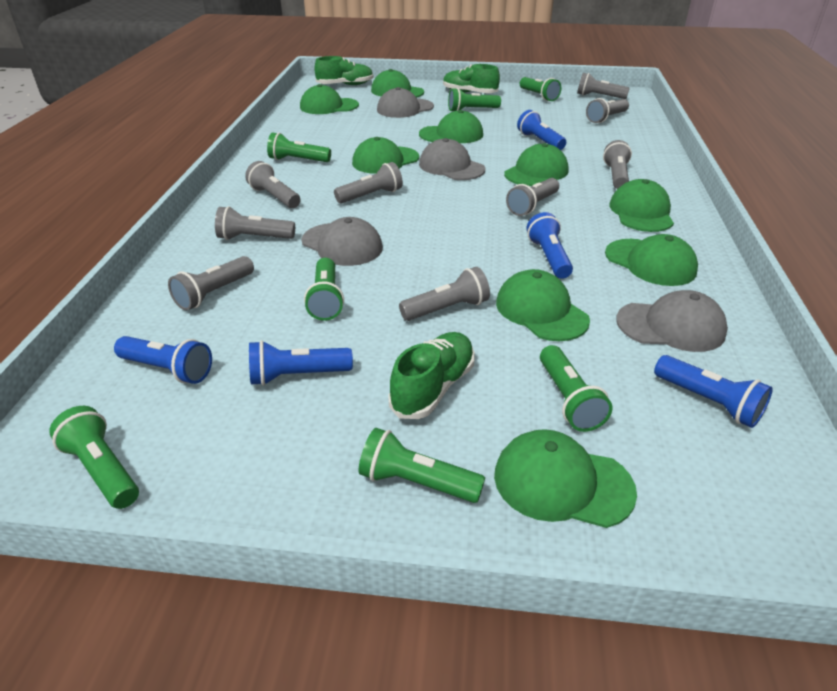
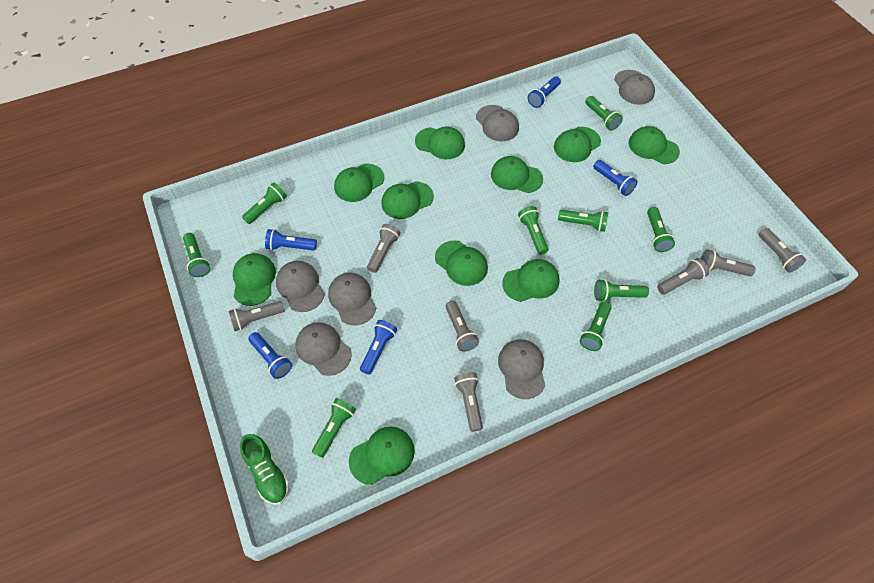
green cap: 9 -> 10
green flashlight: 7 -> 9
green shoe: 3 -> 1
grey cap: 4 -> 6
grey flashlight: 9 -> 7

